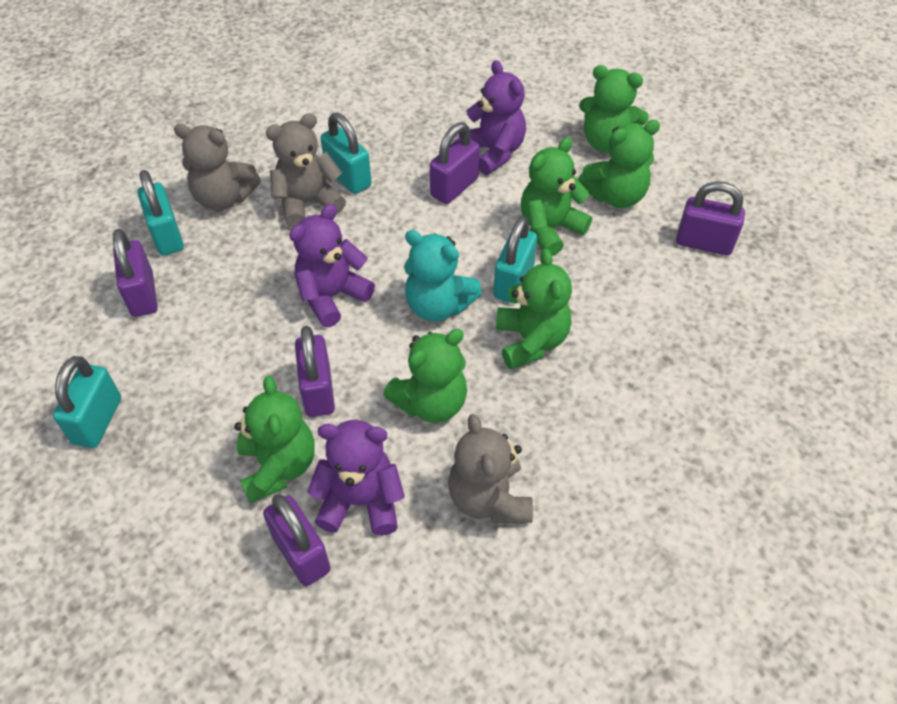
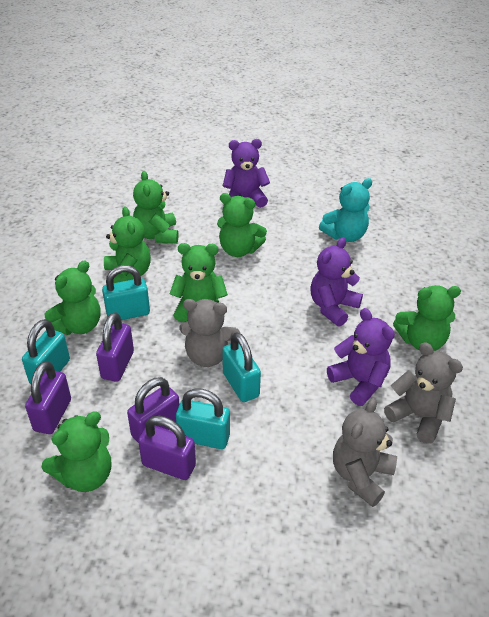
green teddy bear: 6 -> 7
purple padlock: 5 -> 4

